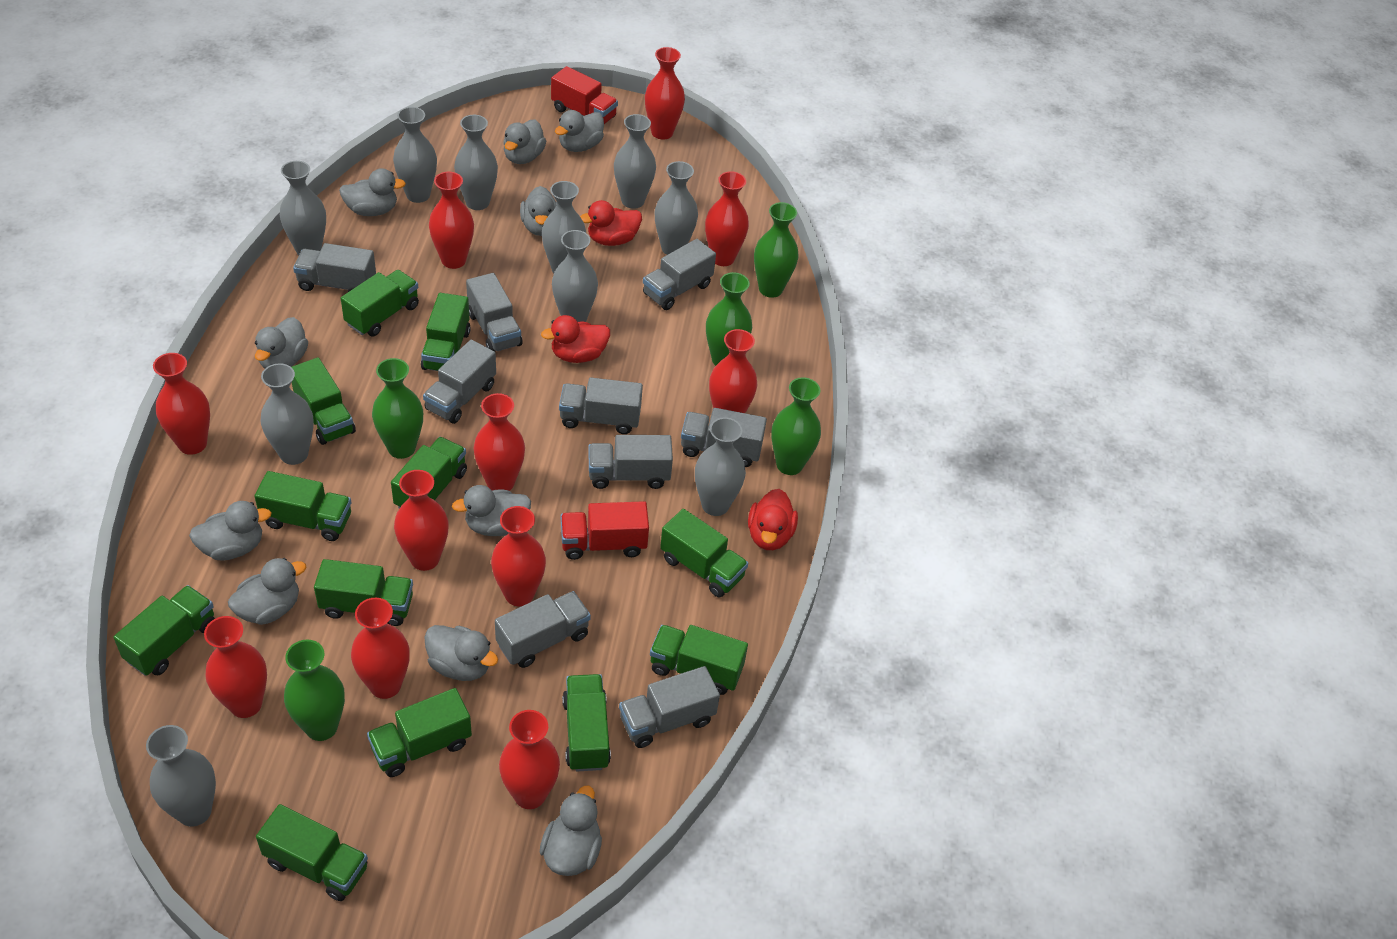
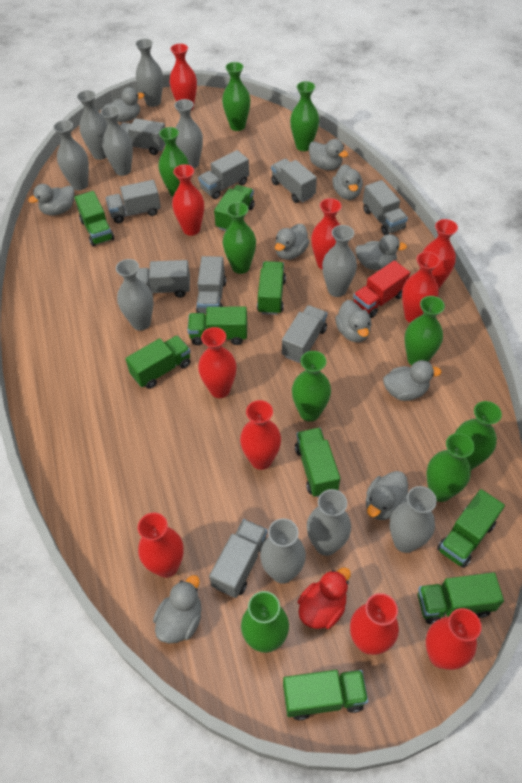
green truck: 12 -> 9
green vase: 5 -> 9
red duck: 3 -> 1
red truck: 2 -> 1
red vase: 11 -> 10

